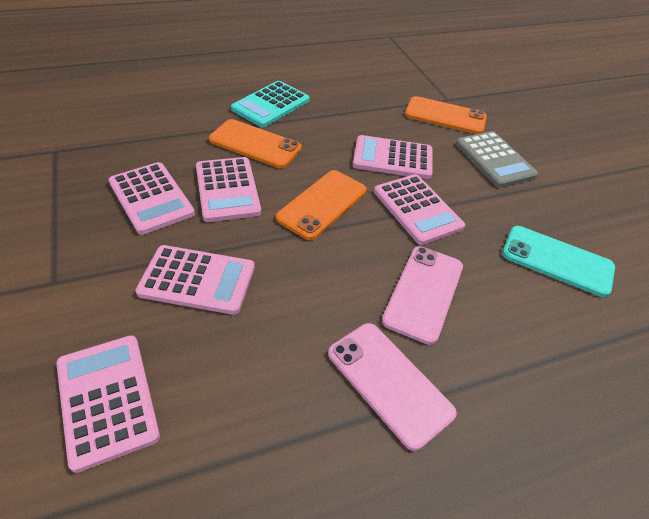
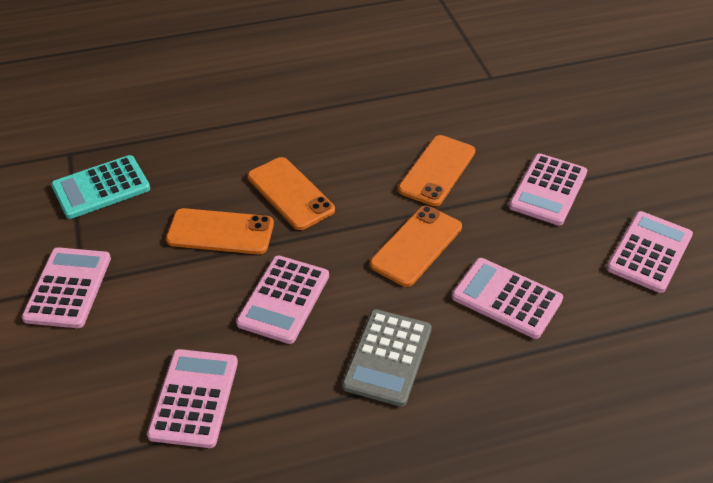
orange phone: 3 -> 4
pink phone: 2 -> 0
turquoise phone: 1 -> 0

